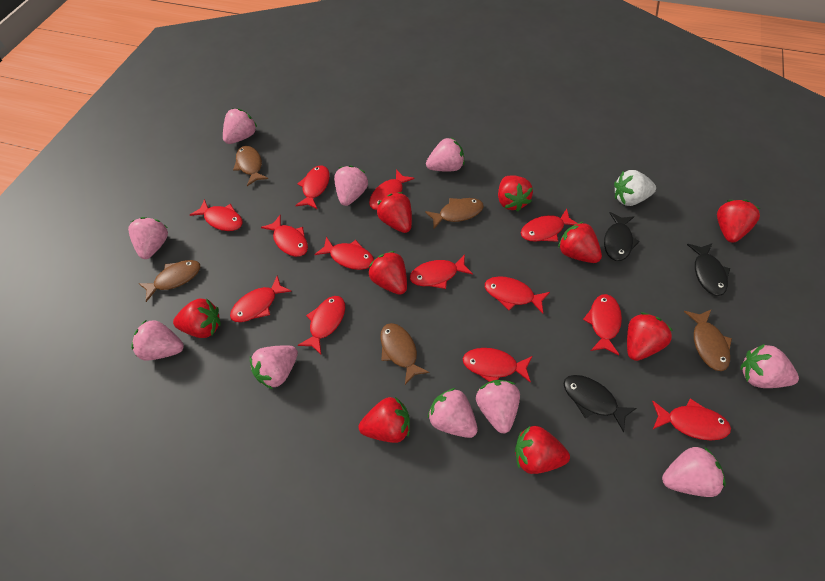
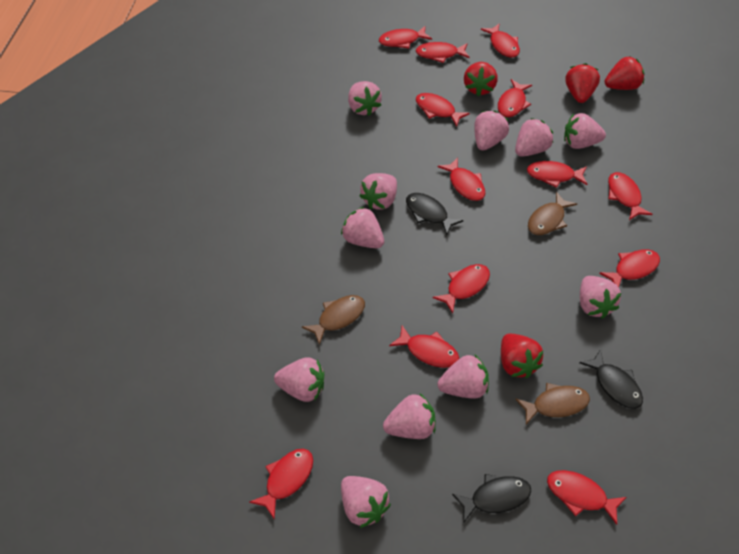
brown fish: 5 -> 3
pink strawberry: 10 -> 11
red strawberry: 9 -> 4
white strawberry: 1 -> 0

